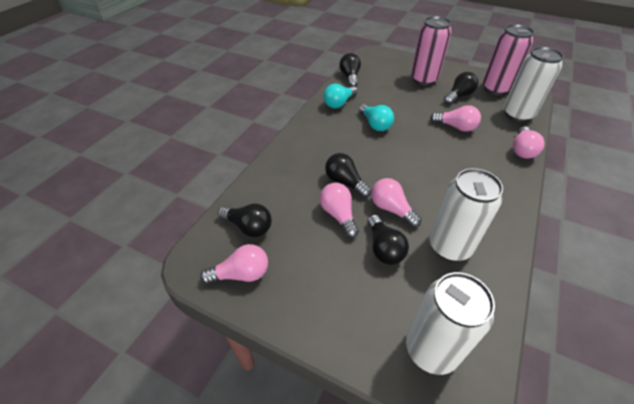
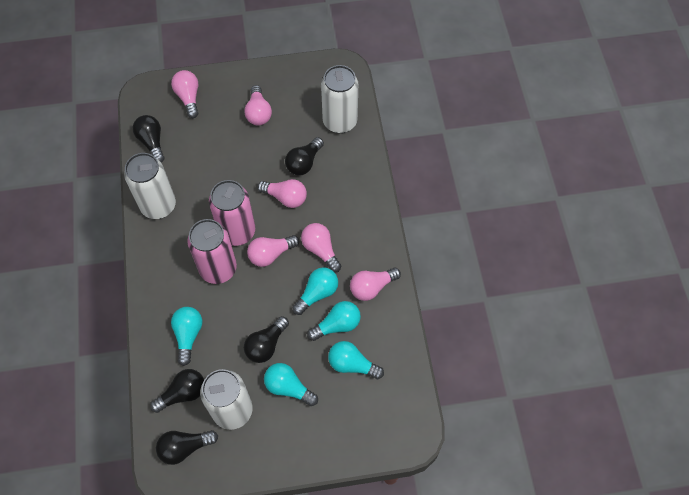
pink light bulb: 5 -> 6
turquoise light bulb: 2 -> 5

